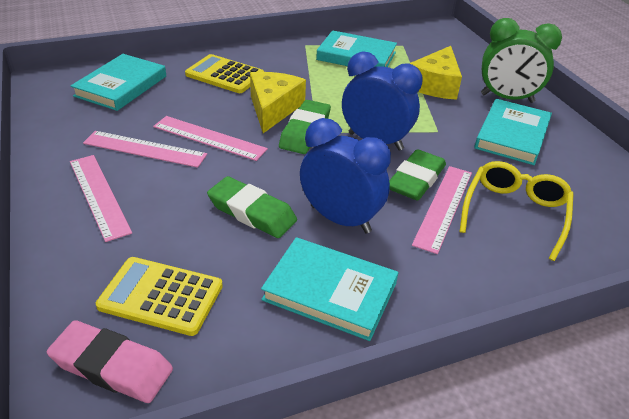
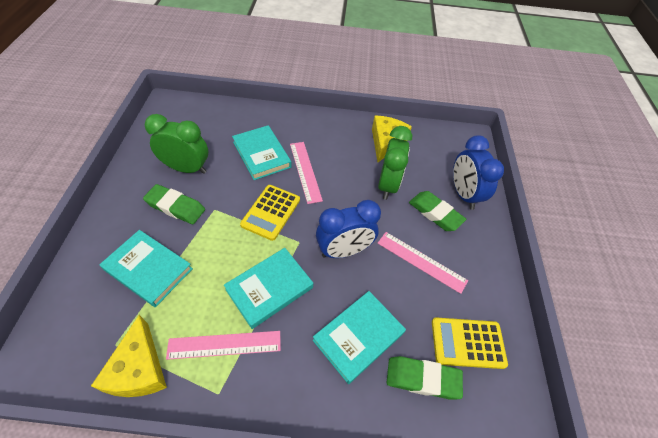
green clock: 1 -> 2
pink eraser: 1 -> 0
pink ruler: 4 -> 3
yellow glasses: 1 -> 0

